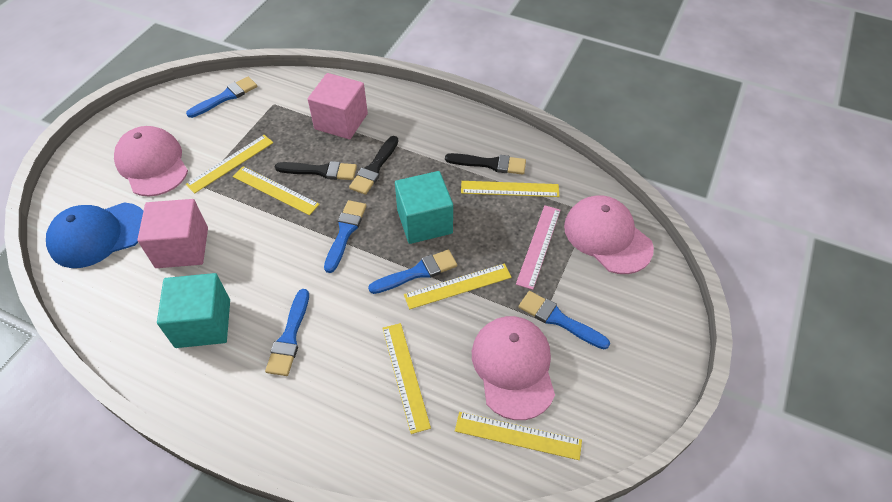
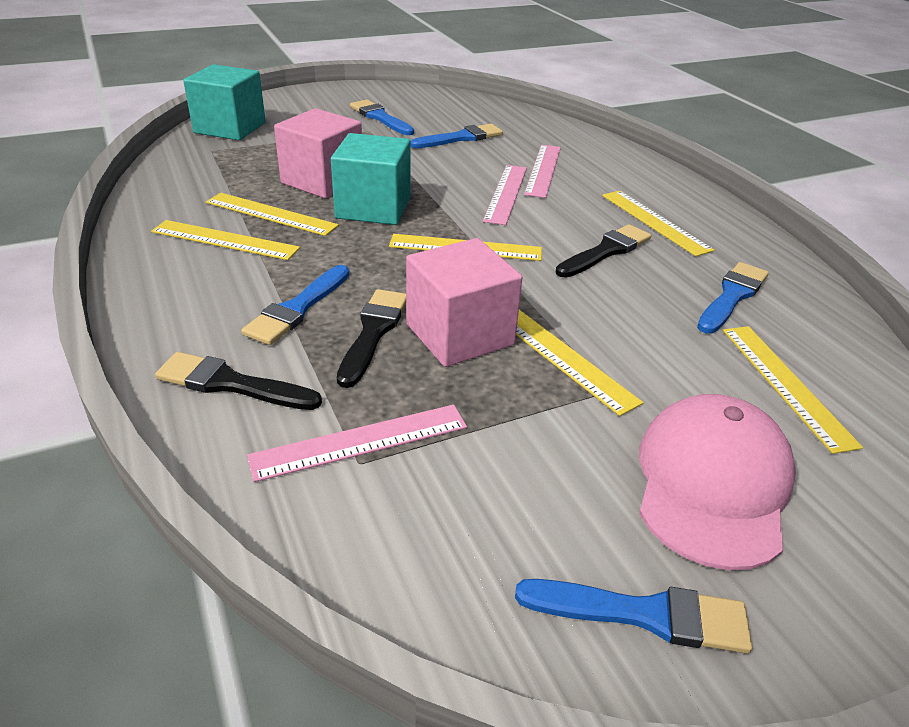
blue cap: 1 -> 0
pink cap: 3 -> 1
pink ruler: 1 -> 3

